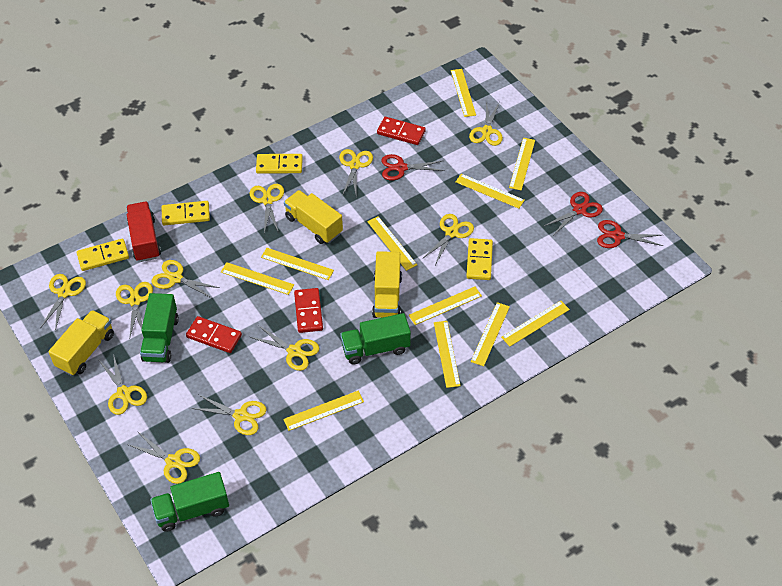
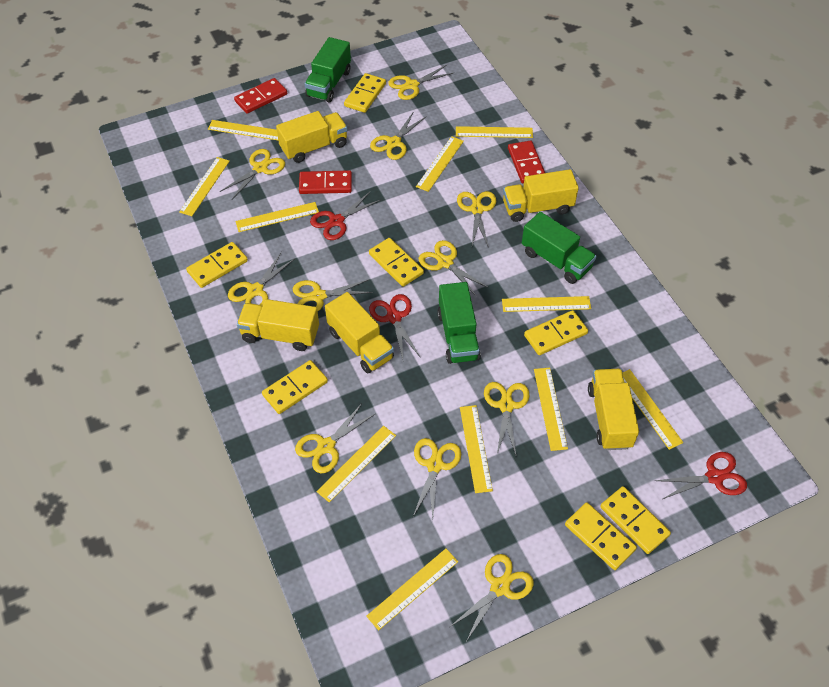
red truck: 1 -> 0
yellow domino: 4 -> 7
yellow truck: 3 -> 5

